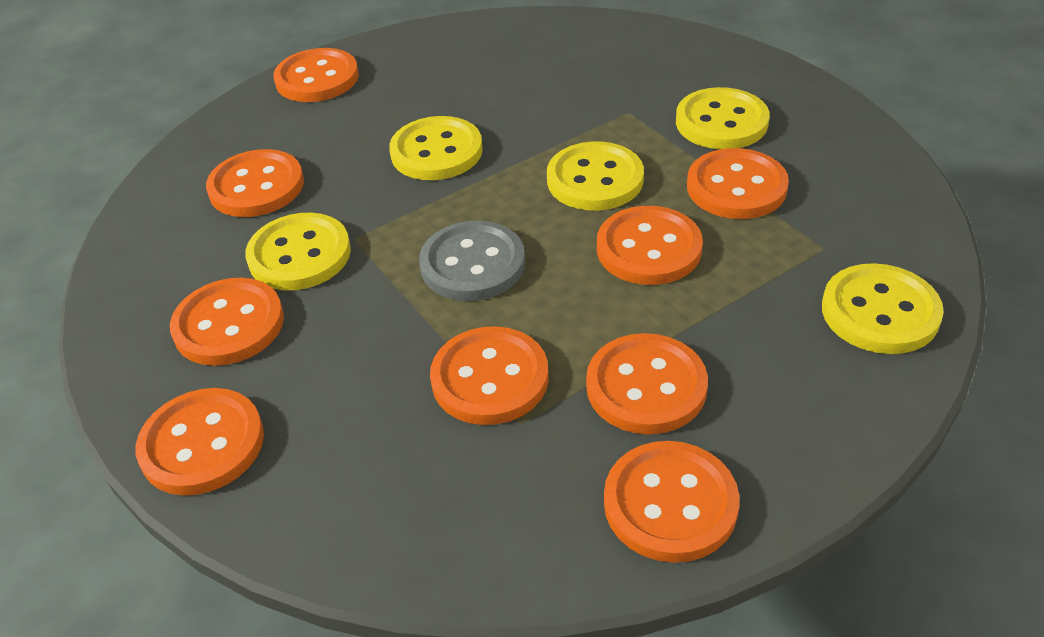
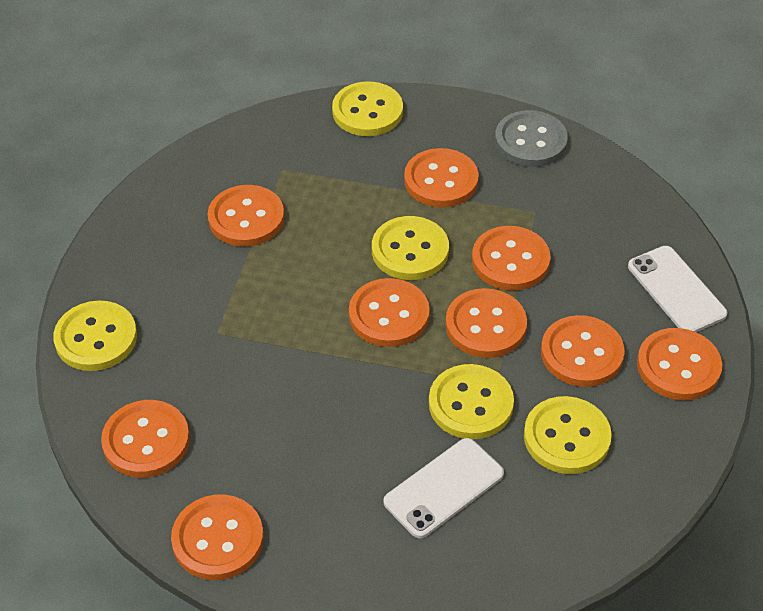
white phone: 0 -> 2

